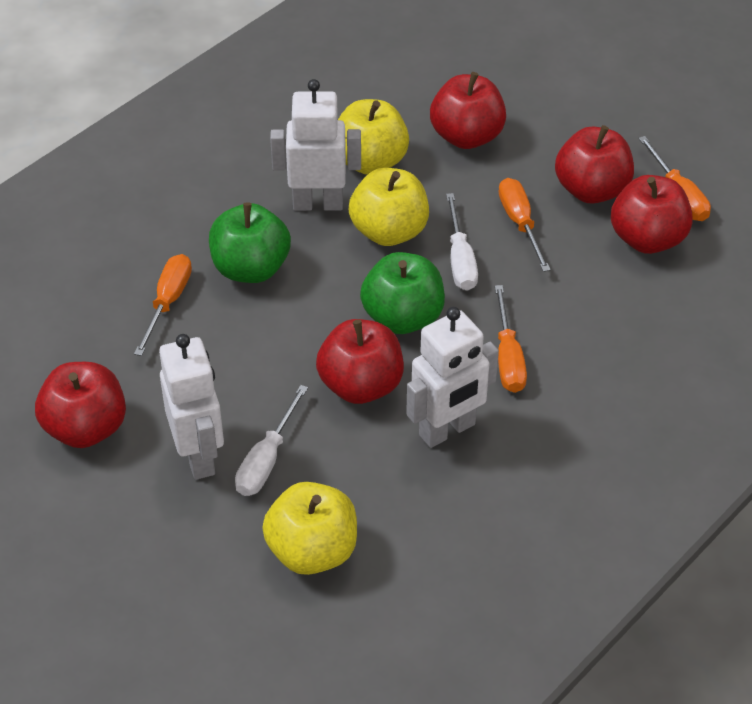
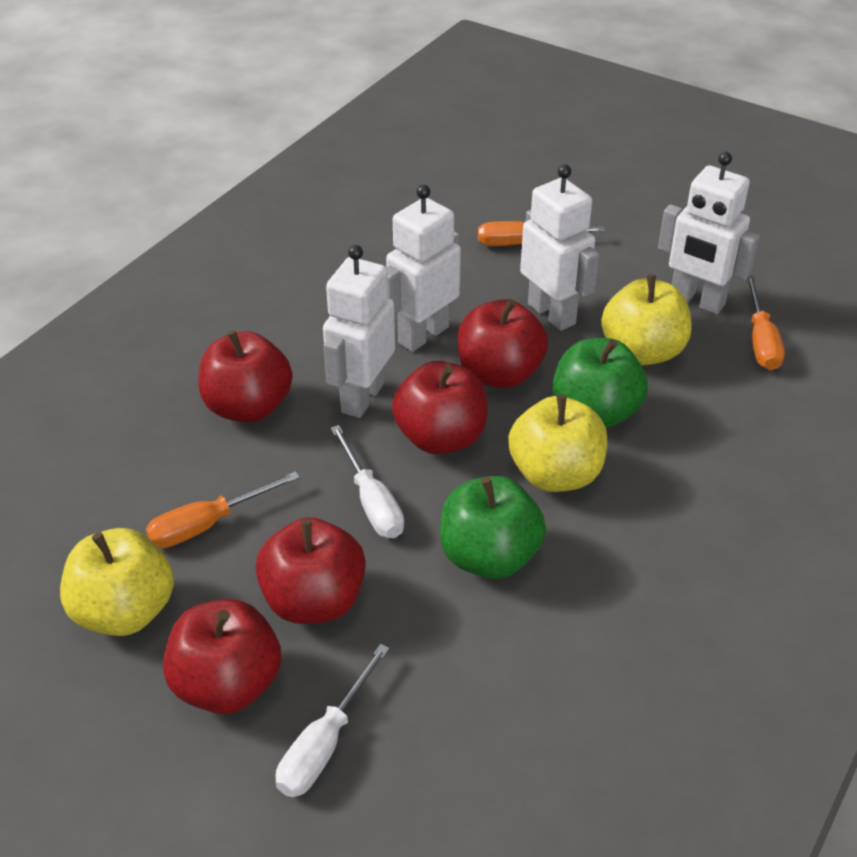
orange screwdriver: 4 -> 3
white robot: 3 -> 4

